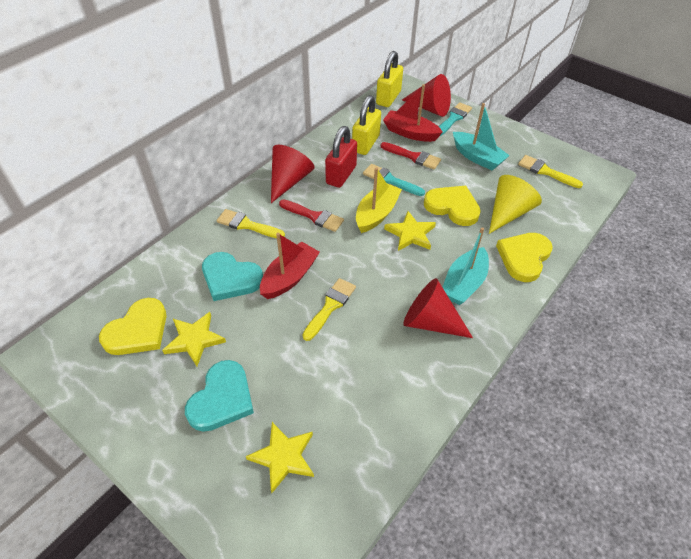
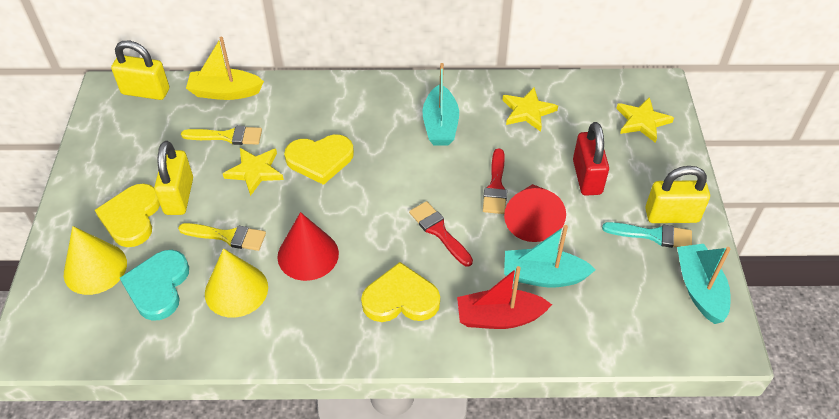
red boat: 2 -> 1
red cone: 3 -> 2
turquoise boat: 2 -> 3
turquoise brush: 2 -> 1
turquoise heart: 2 -> 1
yellow brush: 3 -> 2
yellow cone: 1 -> 2
yellow padlock: 2 -> 3

